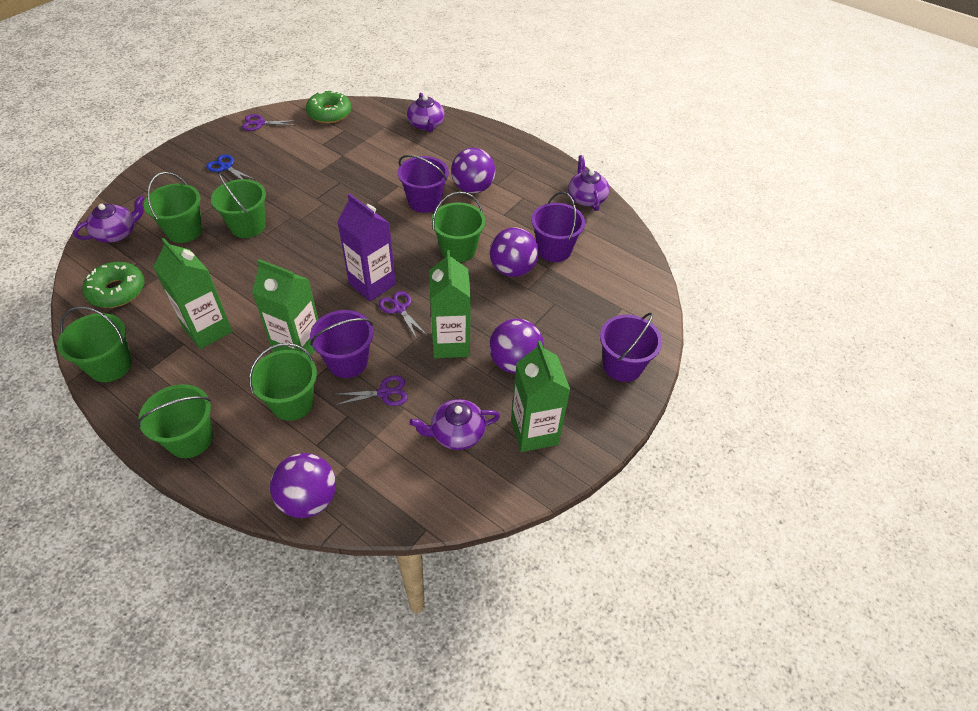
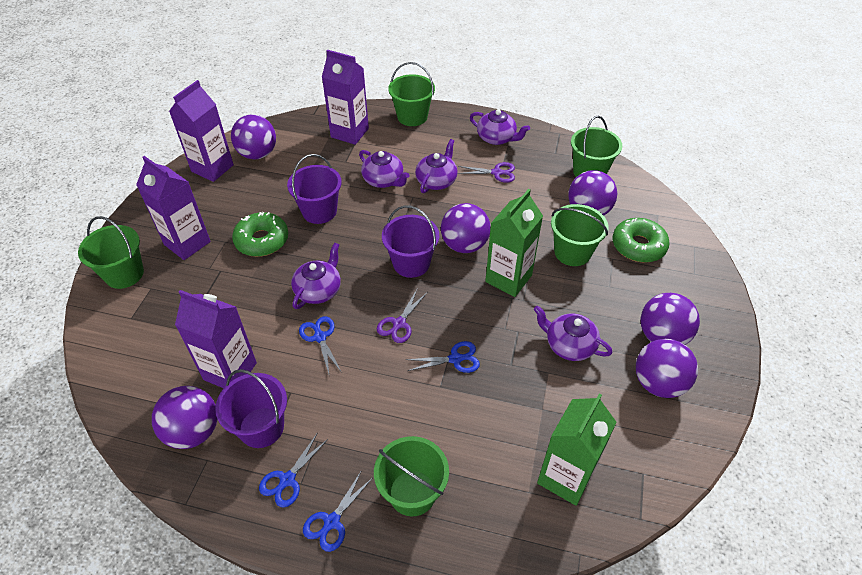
blue scissors: 1 -> 4
green bucket: 6 -> 5
green carton: 4 -> 2
purple ball: 4 -> 6
purple bucket: 4 -> 3
purple carton: 1 -> 4
purple scissors: 3 -> 2
purple teapot: 4 -> 5

